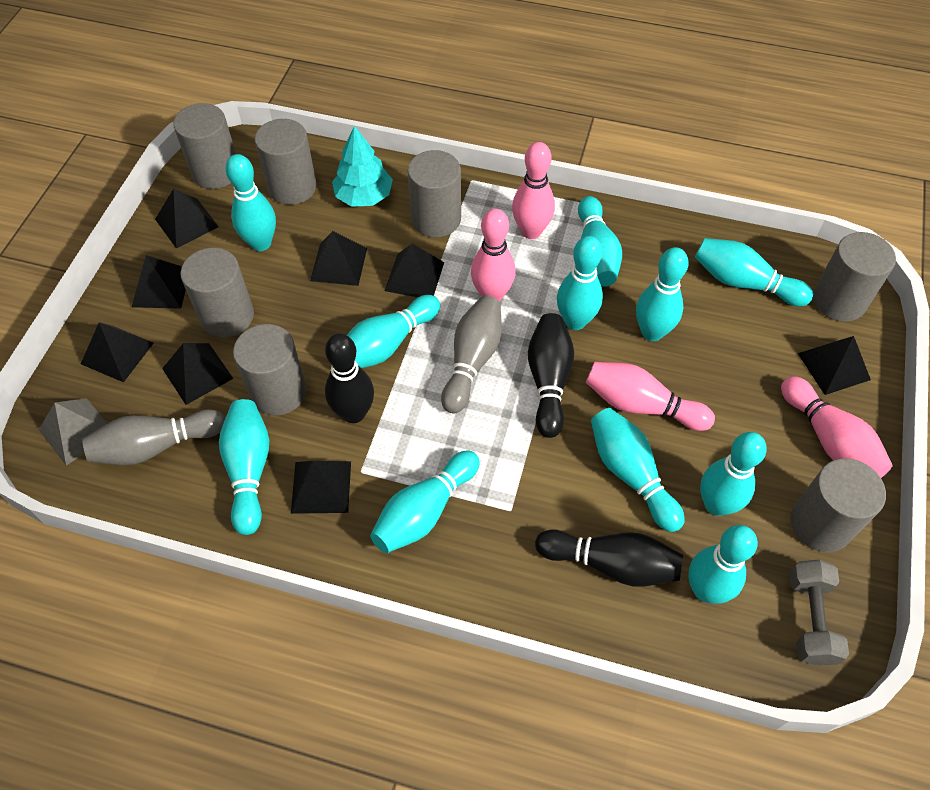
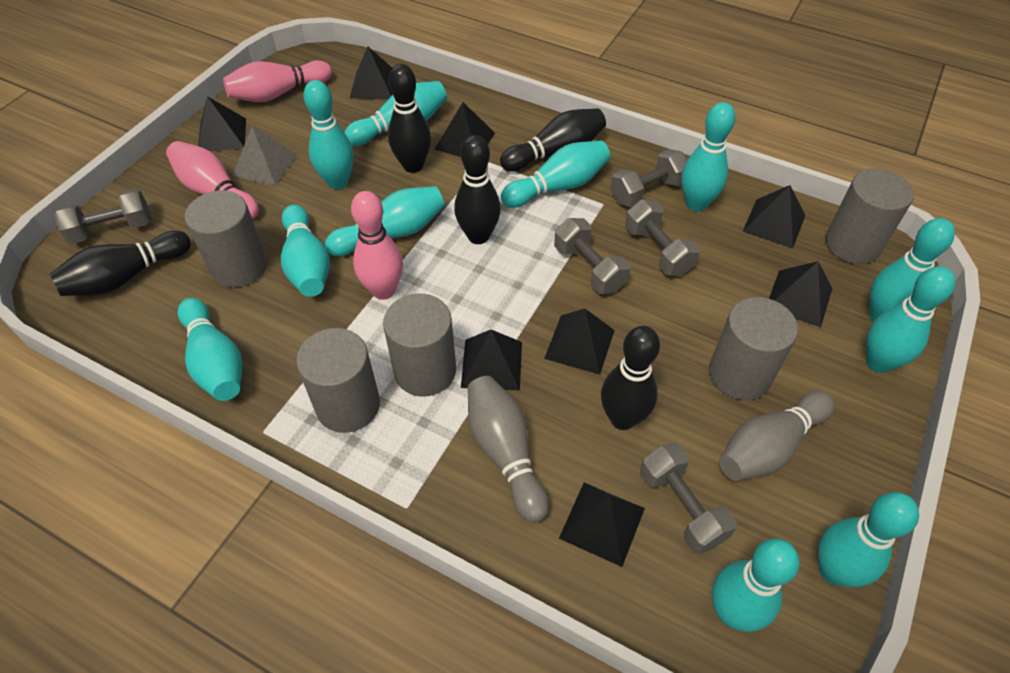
black bowling pin: 3 -> 5
grey cylinder: 7 -> 5
grey dumbbell: 1 -> 5
pink bowling pin: 4 -> 3
turquoise tree: 1 -> 0

